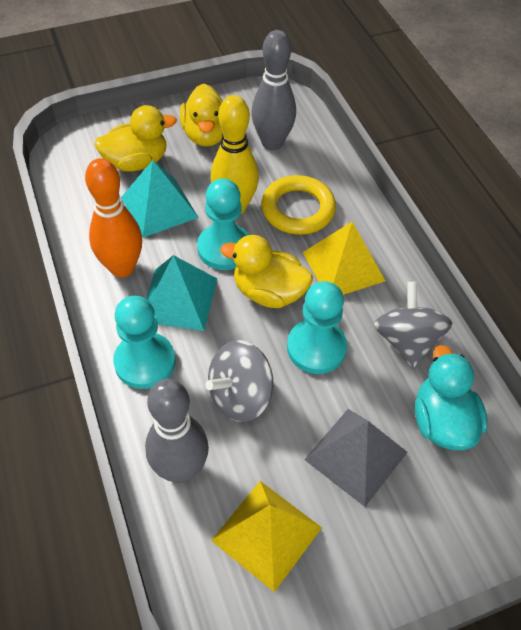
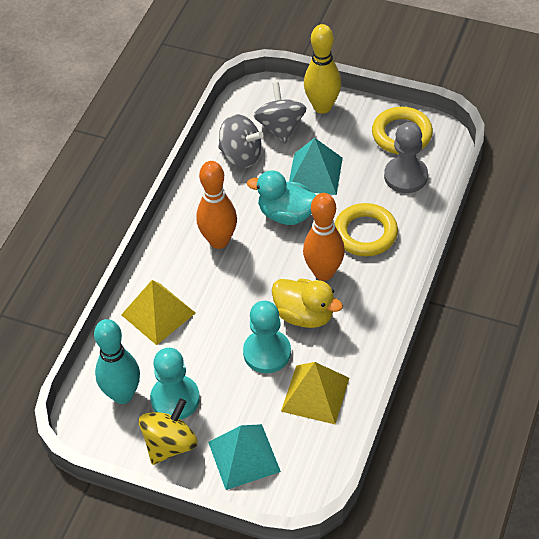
grey bowling pin: 2 -> 0
grey pawn: 0 -> 1
grey pyramid: 1 -> 0
orange bowling pin: 1 -> 2
turquoise bowling pin: 0 -> 1
turquoise pawn: 3 -> 2
yellow duck: 3 -> 1
yellow ring: 1 -> 2
yellow spinning top: 0 -> 1

